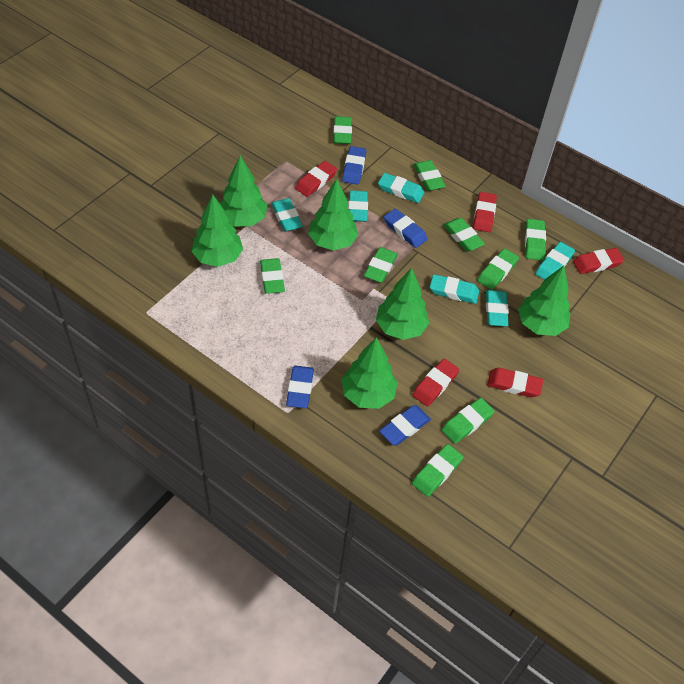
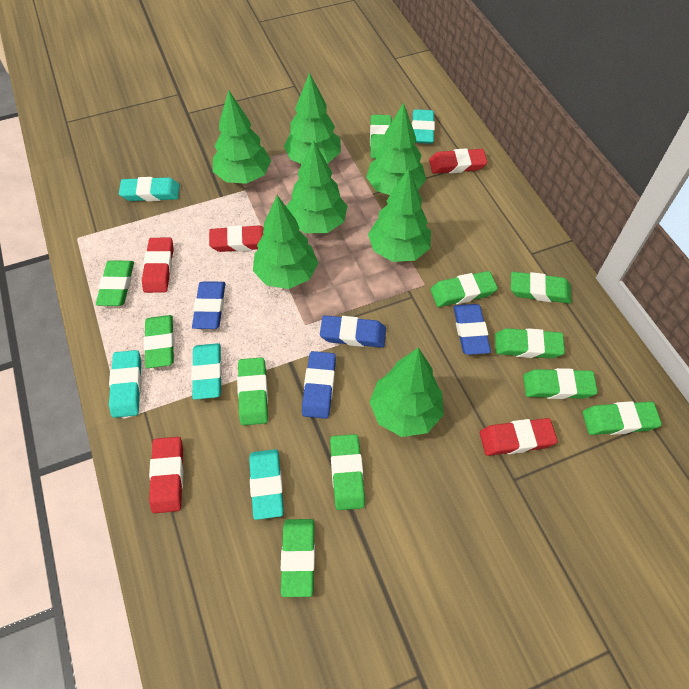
green eraser: 9 -> 11
green tree: 6 -> 7
turquoise eraser: 6 -> 5

